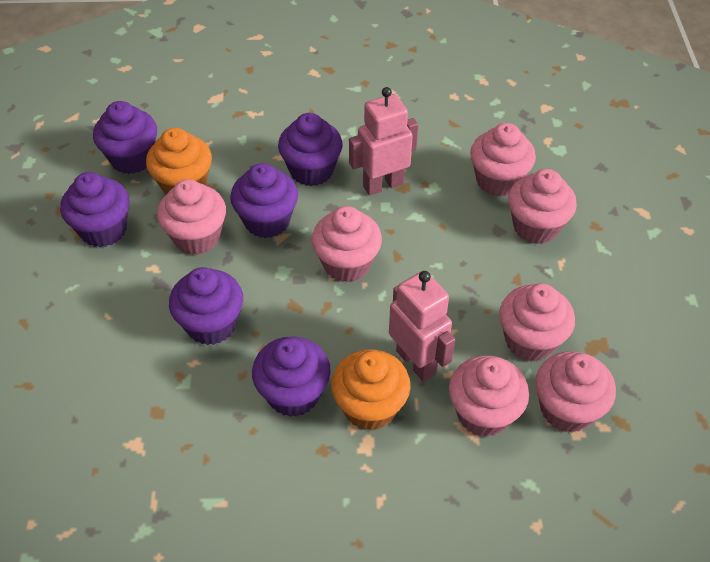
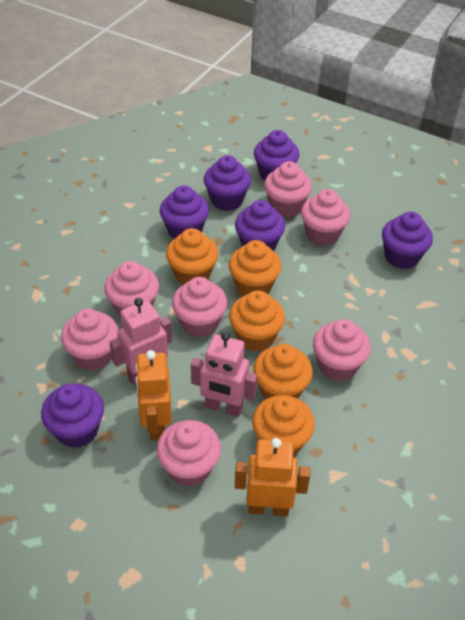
orange cupcake: 2 -> 5
orange robot: 0 -> 2

